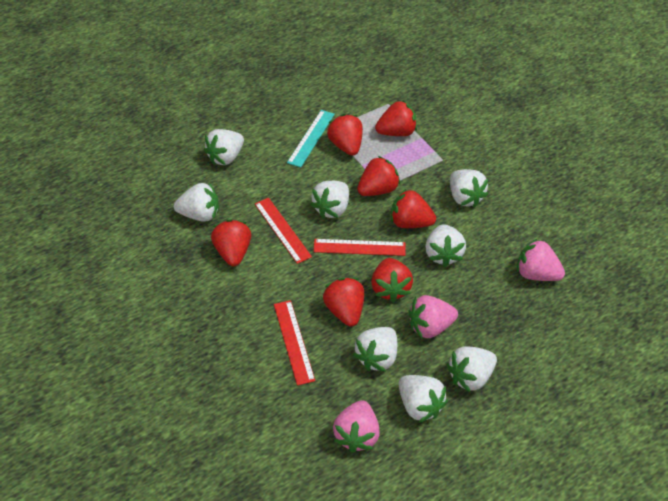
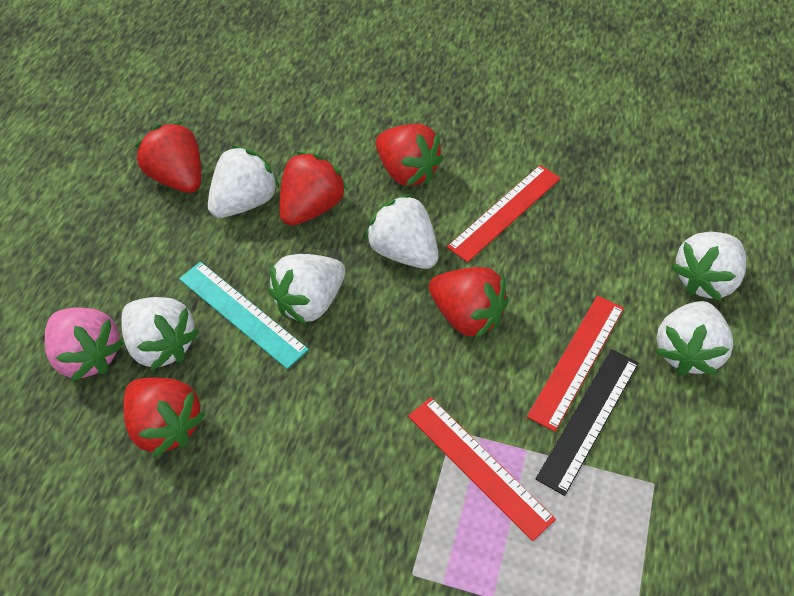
black ruler: 0 -> 1
pink strawberry: 3 -> 1
red strawberry: 7 -> 5
white strawberry: 8 -> 6

